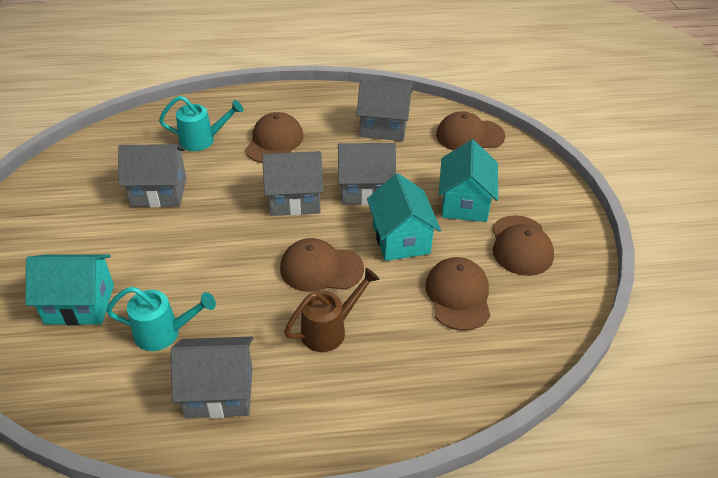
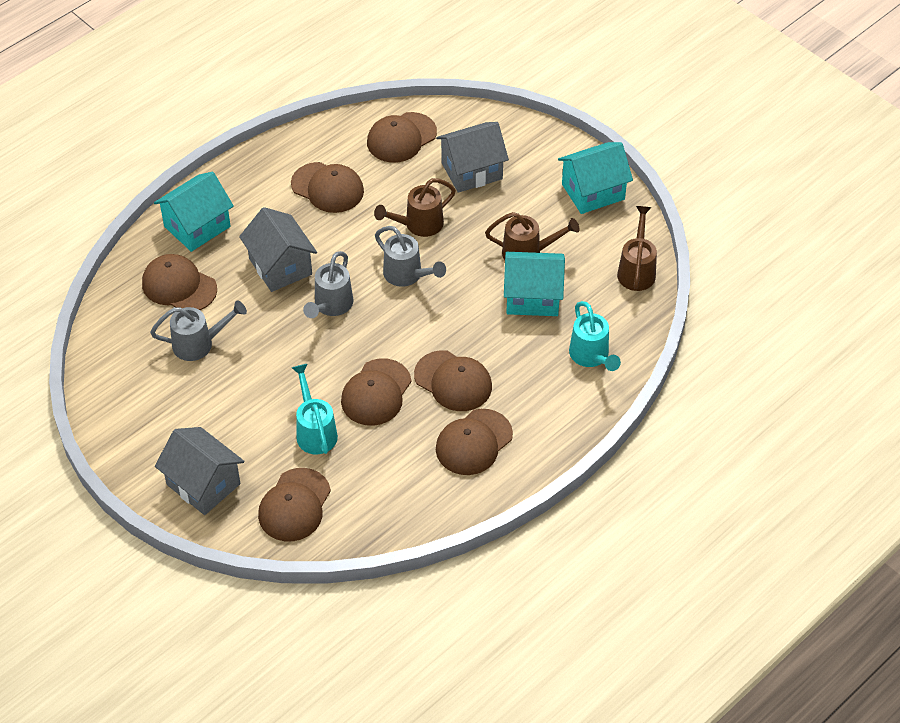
brown cap: 5 -> 7
brown watering can: 1 -> 3
grey house: 5 -> 3
grey watering can: 0 -> 3

